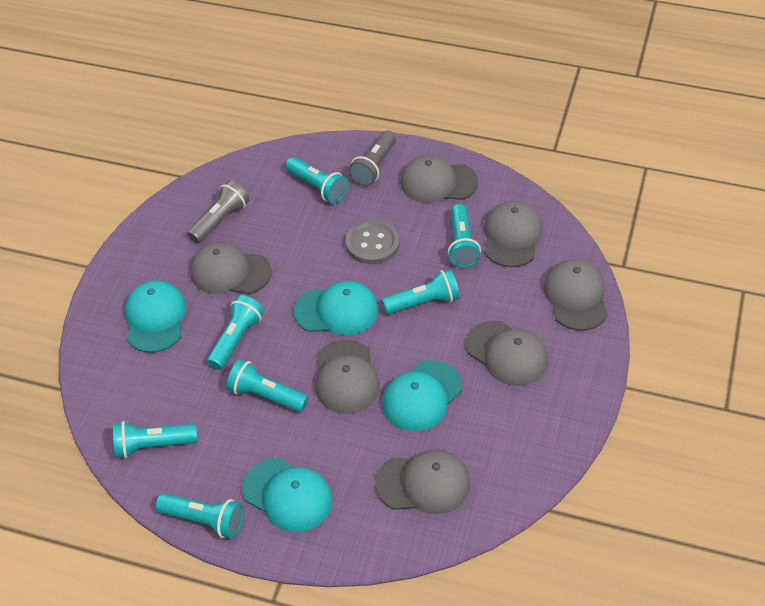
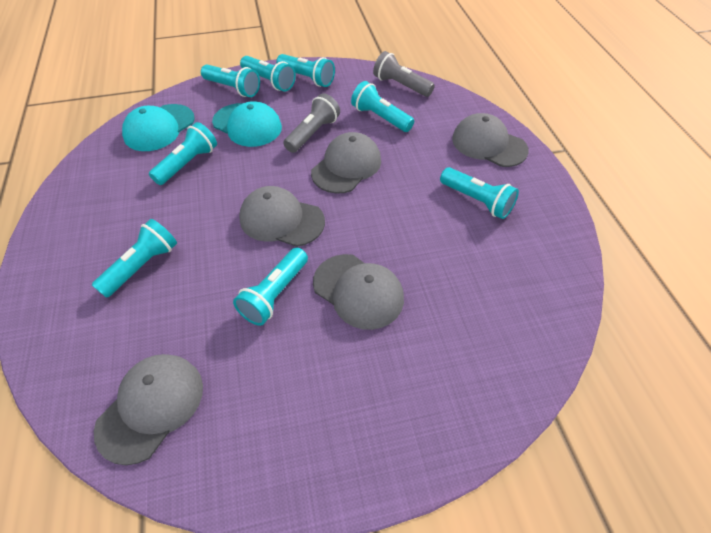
grey button: 1 -> 0
grey cap: 7 -> 5
turquoise cap: 4 -> 2
turquoise flashlight: 7 -> 8

